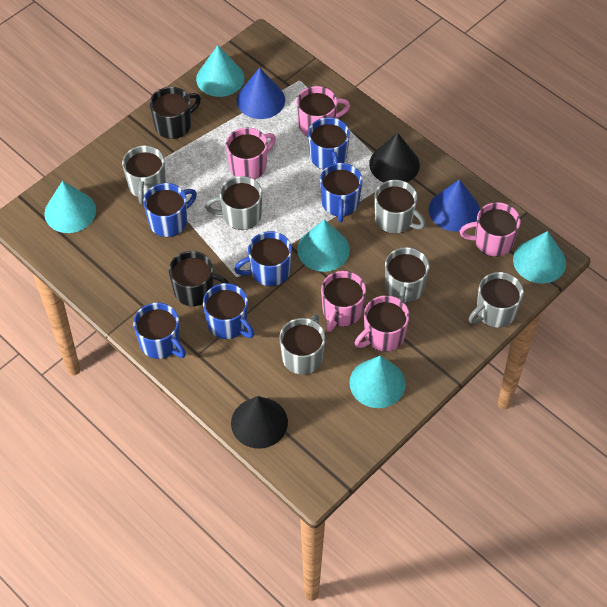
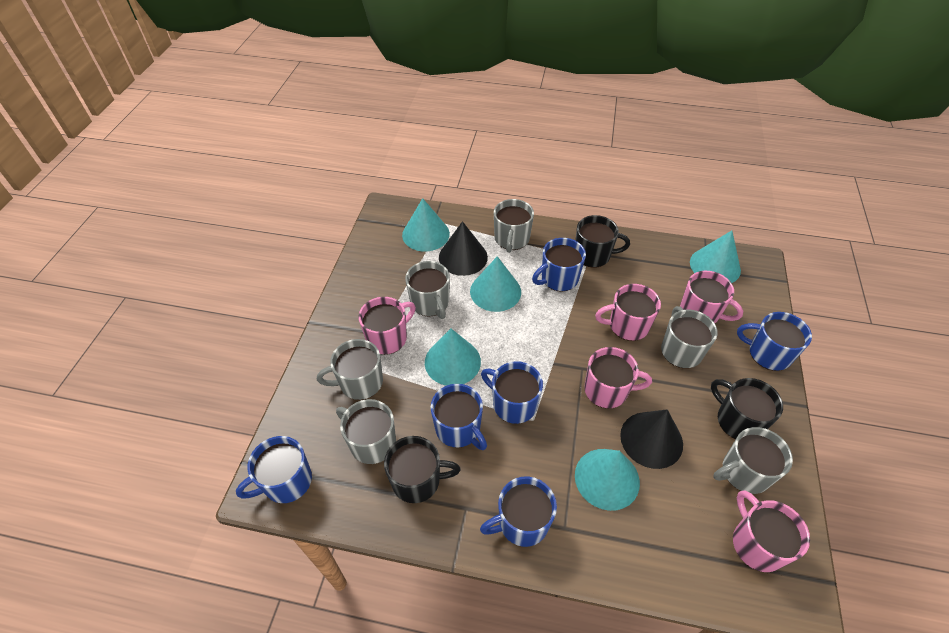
black mug: 2 -> 3
blue cone: 2 -> 0

